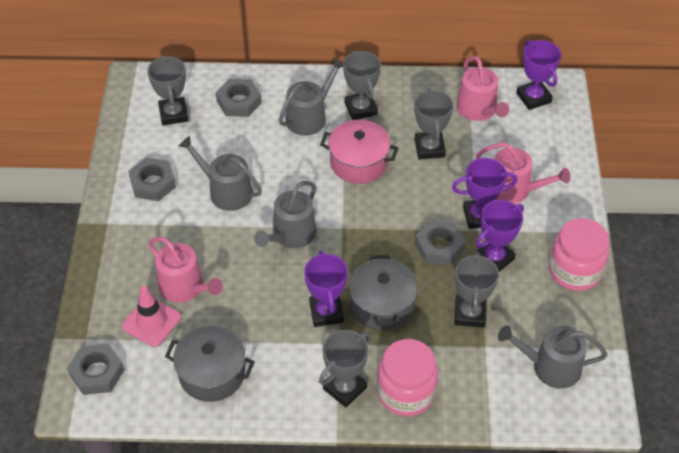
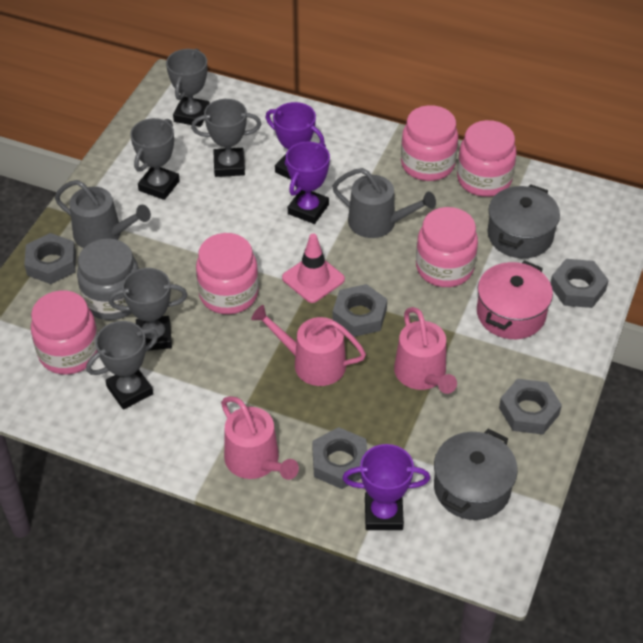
grey jar: 0 -> 1
grey nut: 4 -> 5
grey watering can: 4 -> 2
pink jar: 2 -> 5
purple trophy: 4 -> 3

